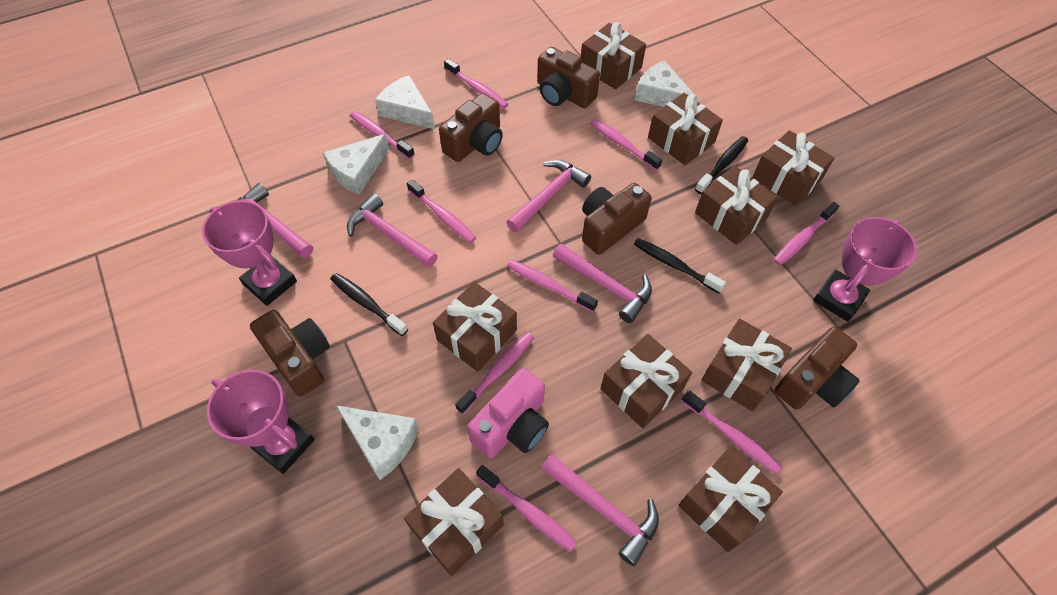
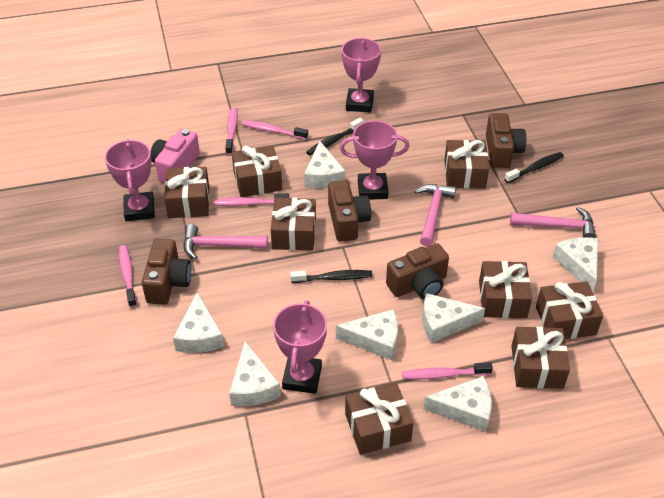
brown camera: 5 -> 4
brown gift: 9 -> 8
pink hammer: 5 -> 3
pink toothbrush: 9 -> 5
pink trophy: 3 -> 4
white cheese: 4 -> 7

